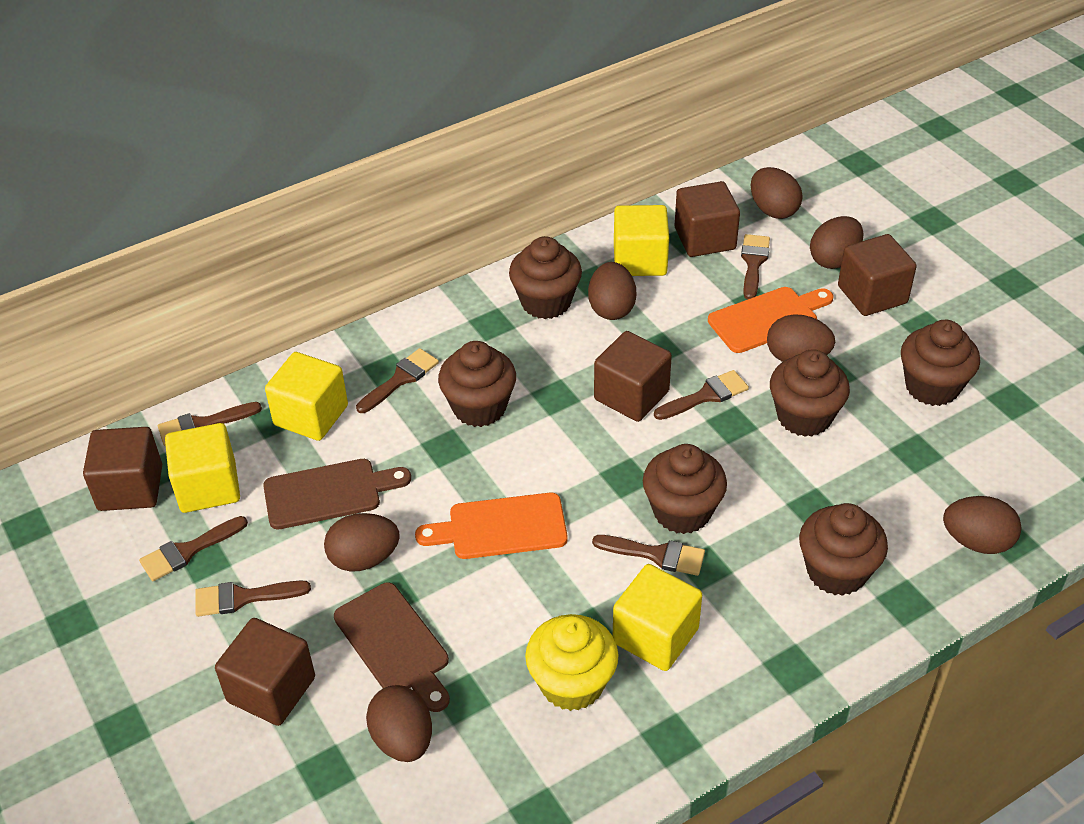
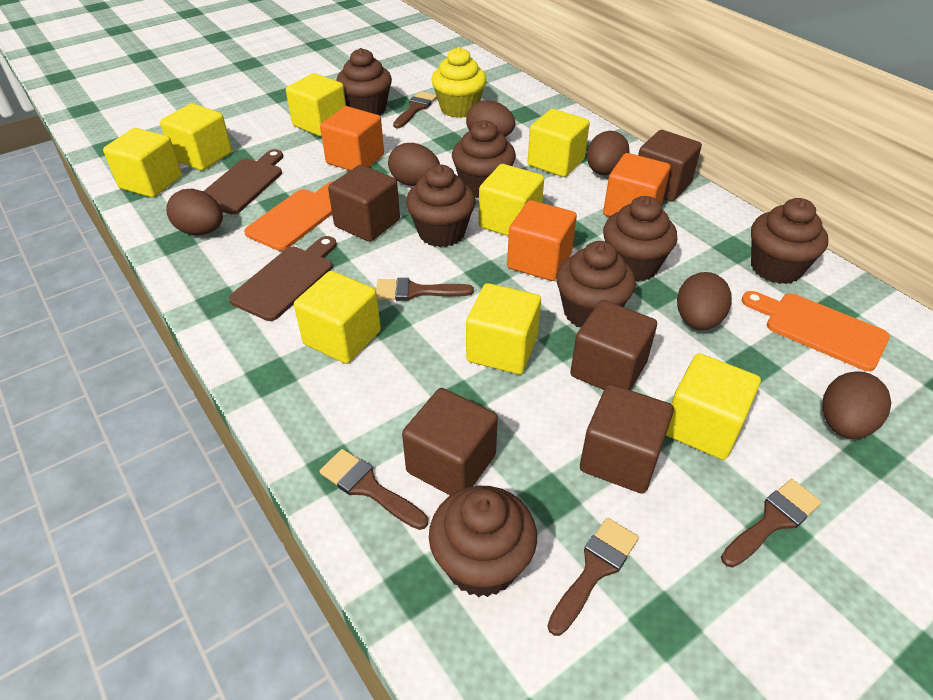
brown brush: 7 -> 5
brown cupcake: 6 -> 7
brown egg: 7 -> 6
orange cube: 0 -> 3
yellow cube: 4 -> 8

